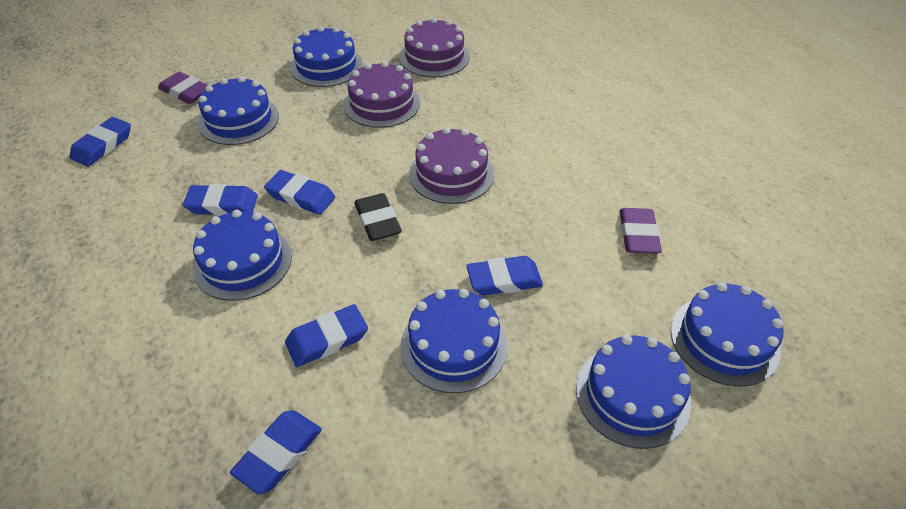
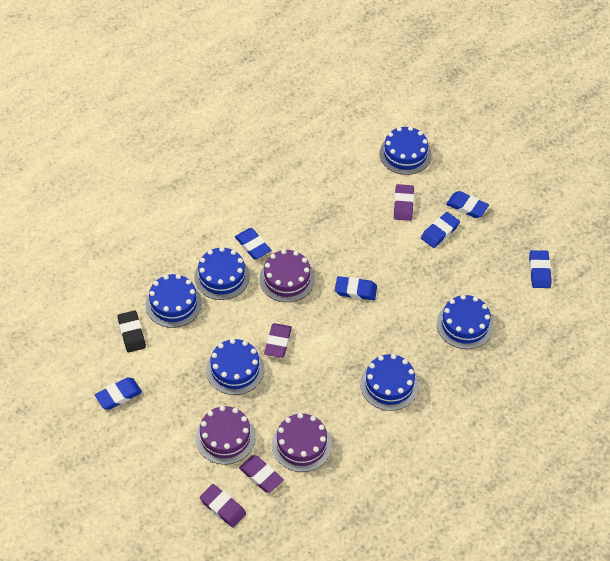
purple eraser: 2 -> 4

